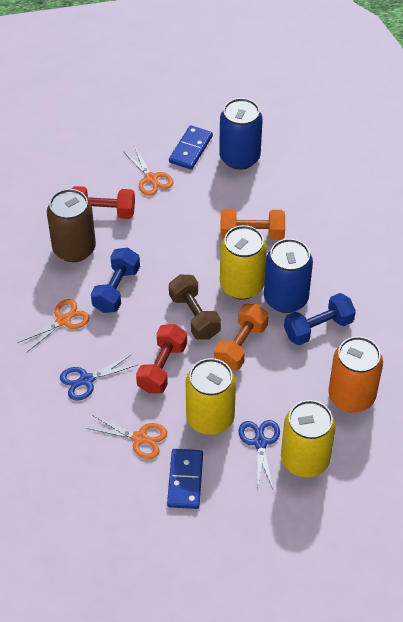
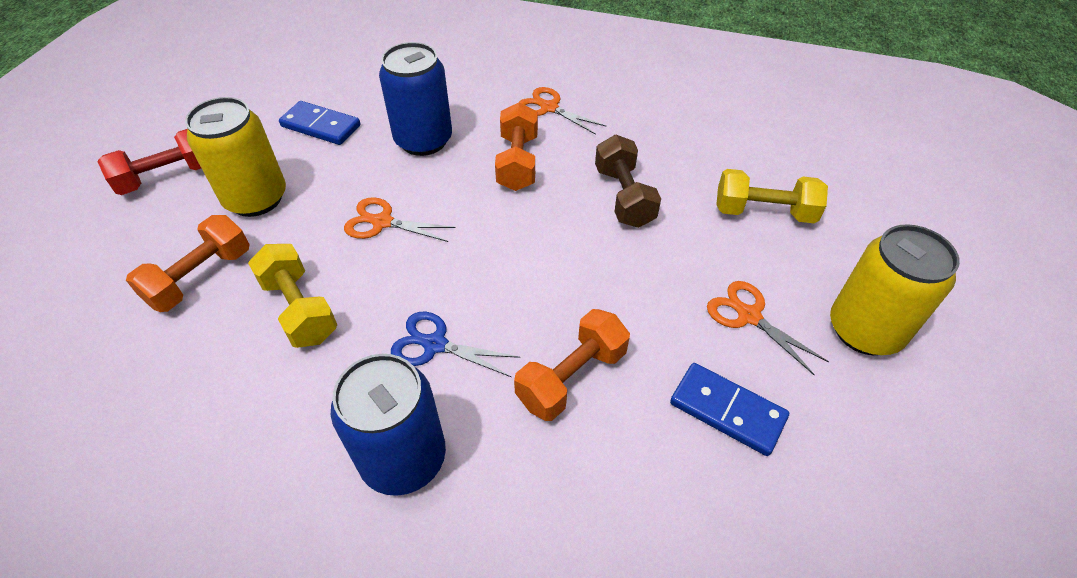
blue dumbbell: 2 -> 0
blue scissors: 2 -> 1
brown can: 1 -> 0
orange can: 1 -> 0
orange dumbbell: 2 -> 3
red dumbbell: 2 -> 1
yellow can: 3 -> 2
yellow dumbbell: 0 -> 2

